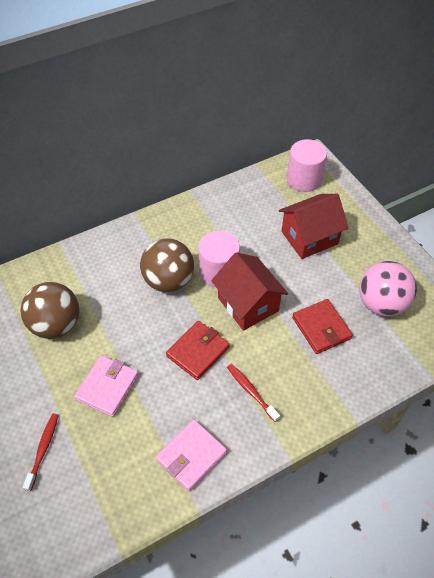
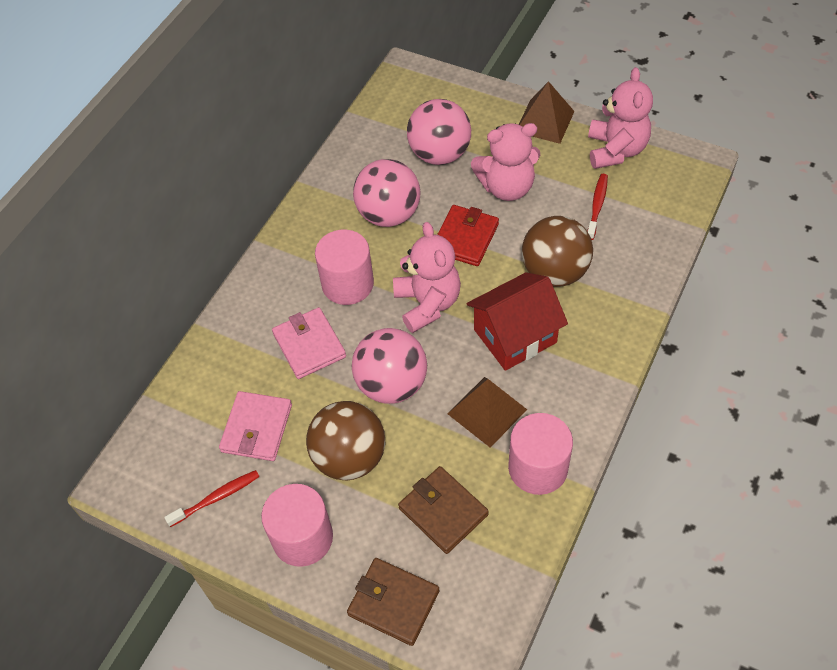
brown pyramid: 0 -> 2
brown wallet: 0 -> 2
pink ball: 1 -> 3
pink cylinder: 2 -> 3
pink teddy bear: 0 -> 3
red house: 2 -> 1
red wallet: 2 -> 1

